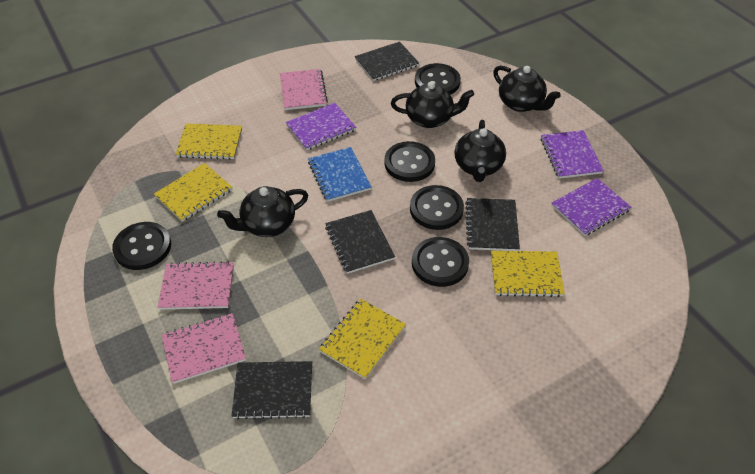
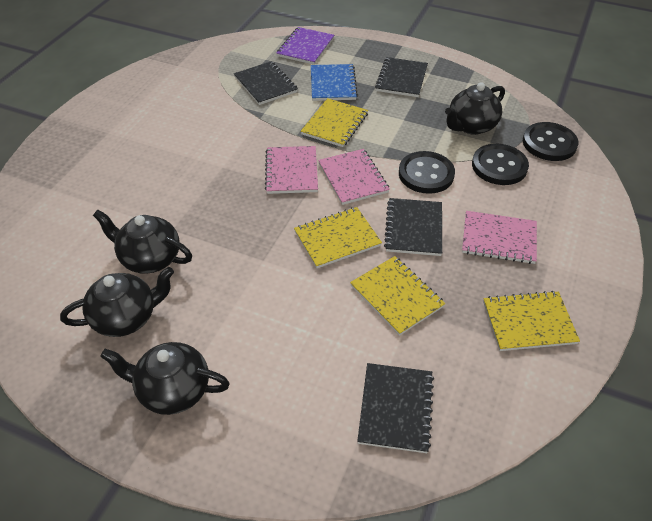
black button: 5 -> 3
purple notebook: 3 -> 1

